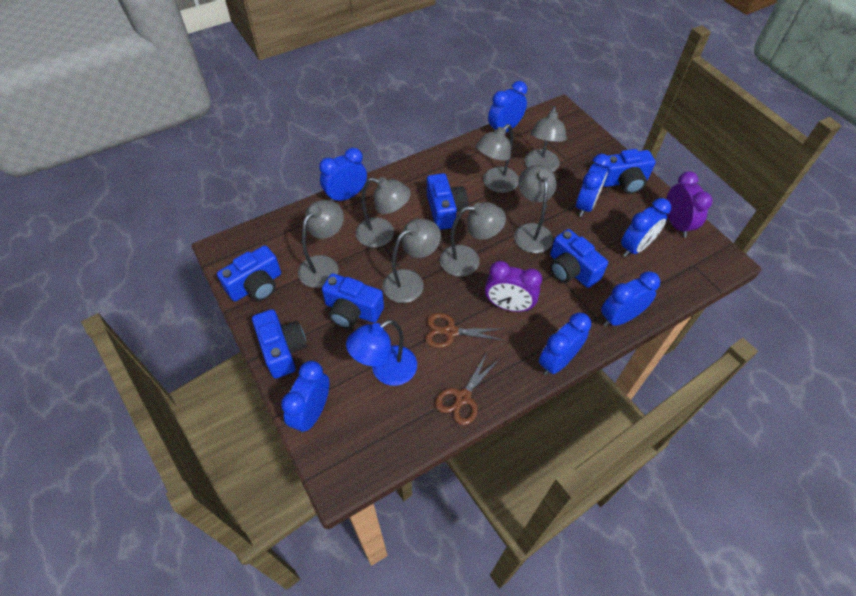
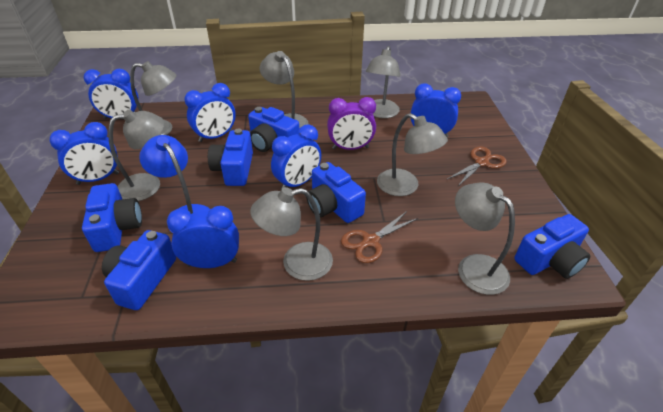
blue clock: 7 -> 6
purple clock: 2 -> 1

